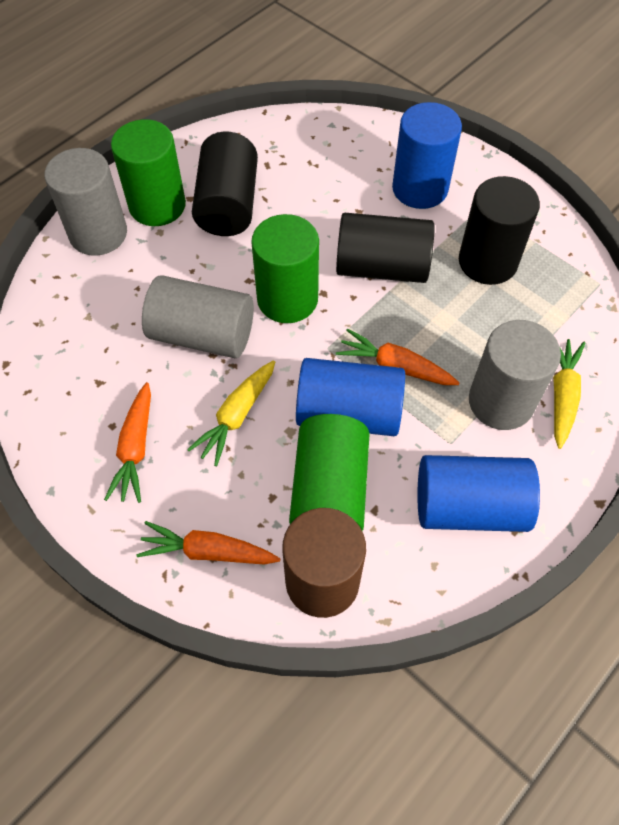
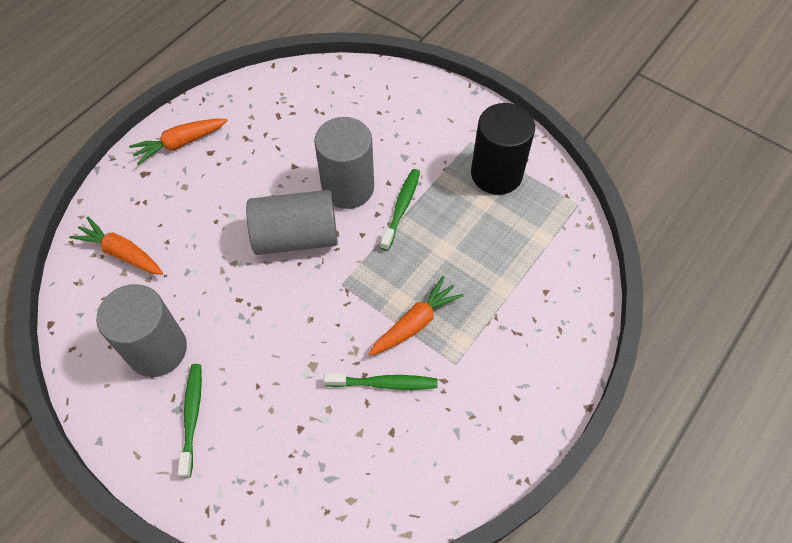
black cylinder: 3 -> 1
blue cylinder: 3 -> 0
brown cylinder: 1 -> 0
green cylinder: 3 -> 0
green toothbrush: 0 -> 3
yellow carrot: 2 -> 0

